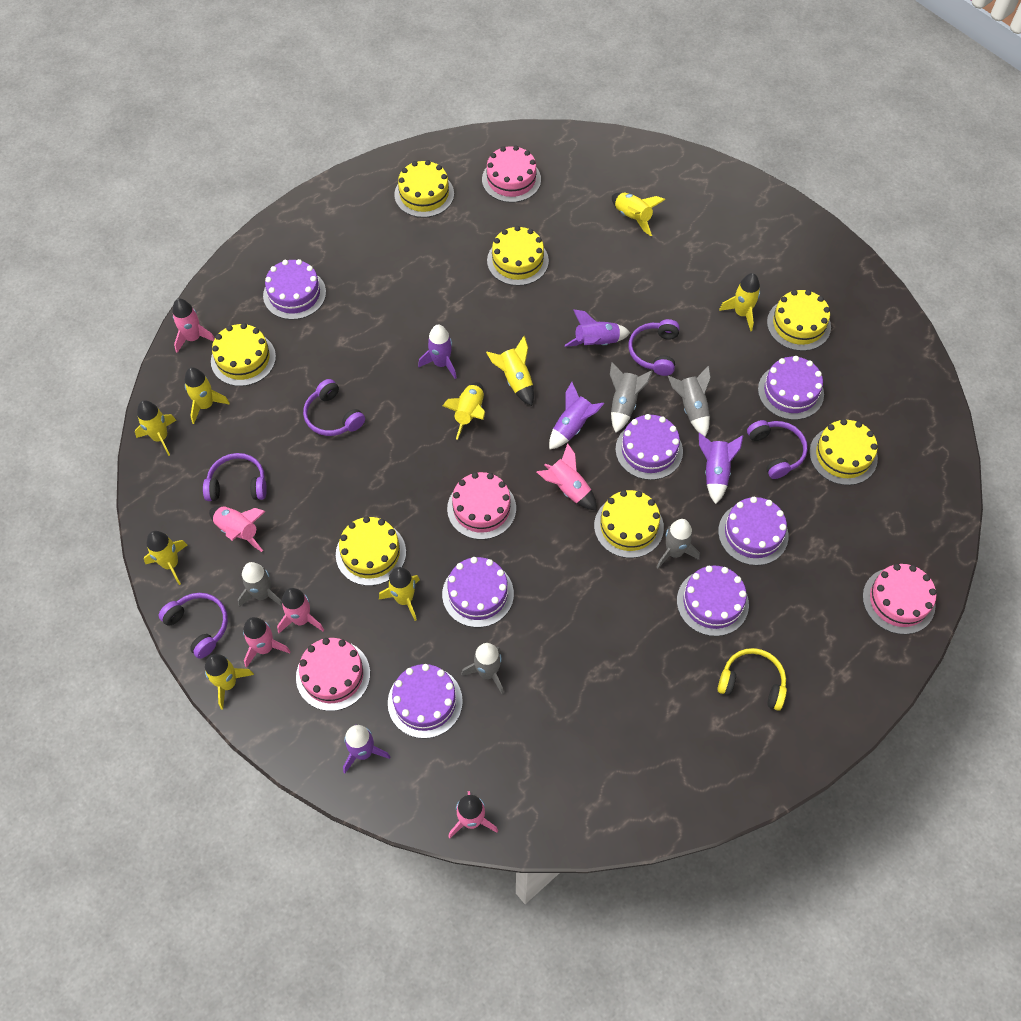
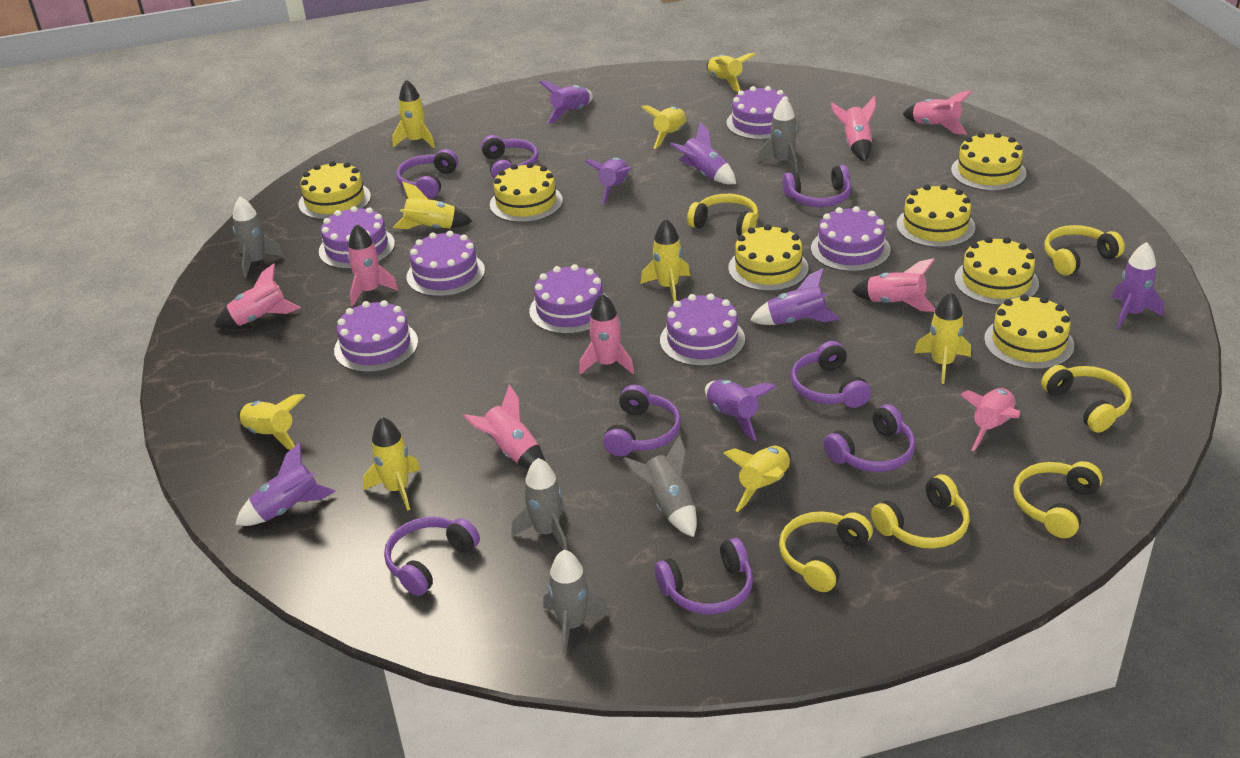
pink cake: 4 -> 0
pink rocket: 6 -> 8
purple headphones: 5 -> 8
purple rocket: 5 -> 7
yellow headphones: 1 -> 6

